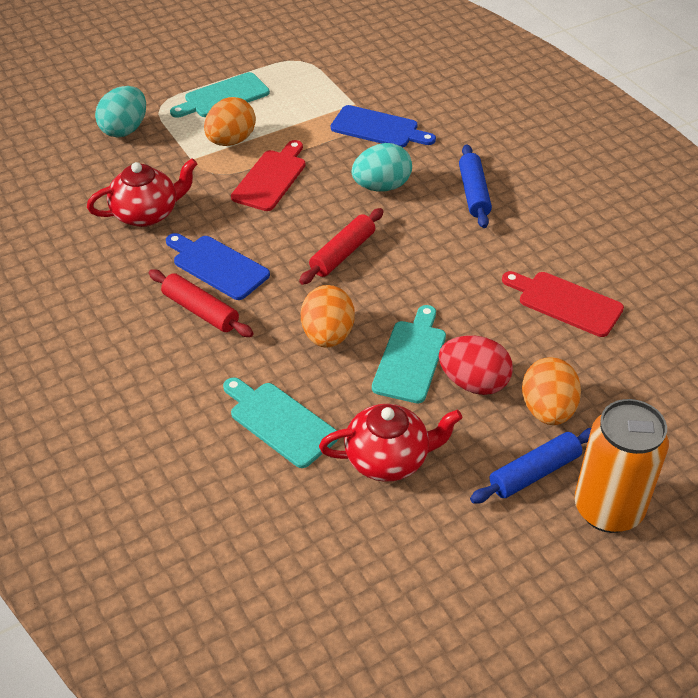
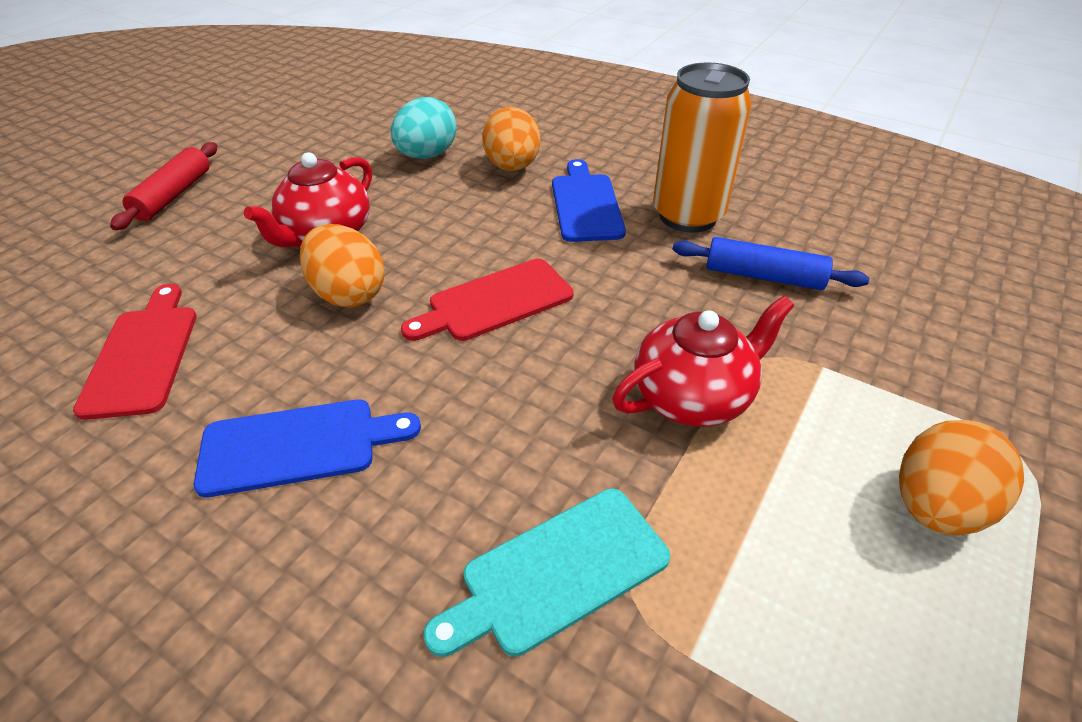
blue rolling pin: 2 -> 1
red egg: 1 -> 0
red rolling pin: 2 -> 1
turquoise cutting board: 3 -> 1
turquoise egg: 2 -> 1

